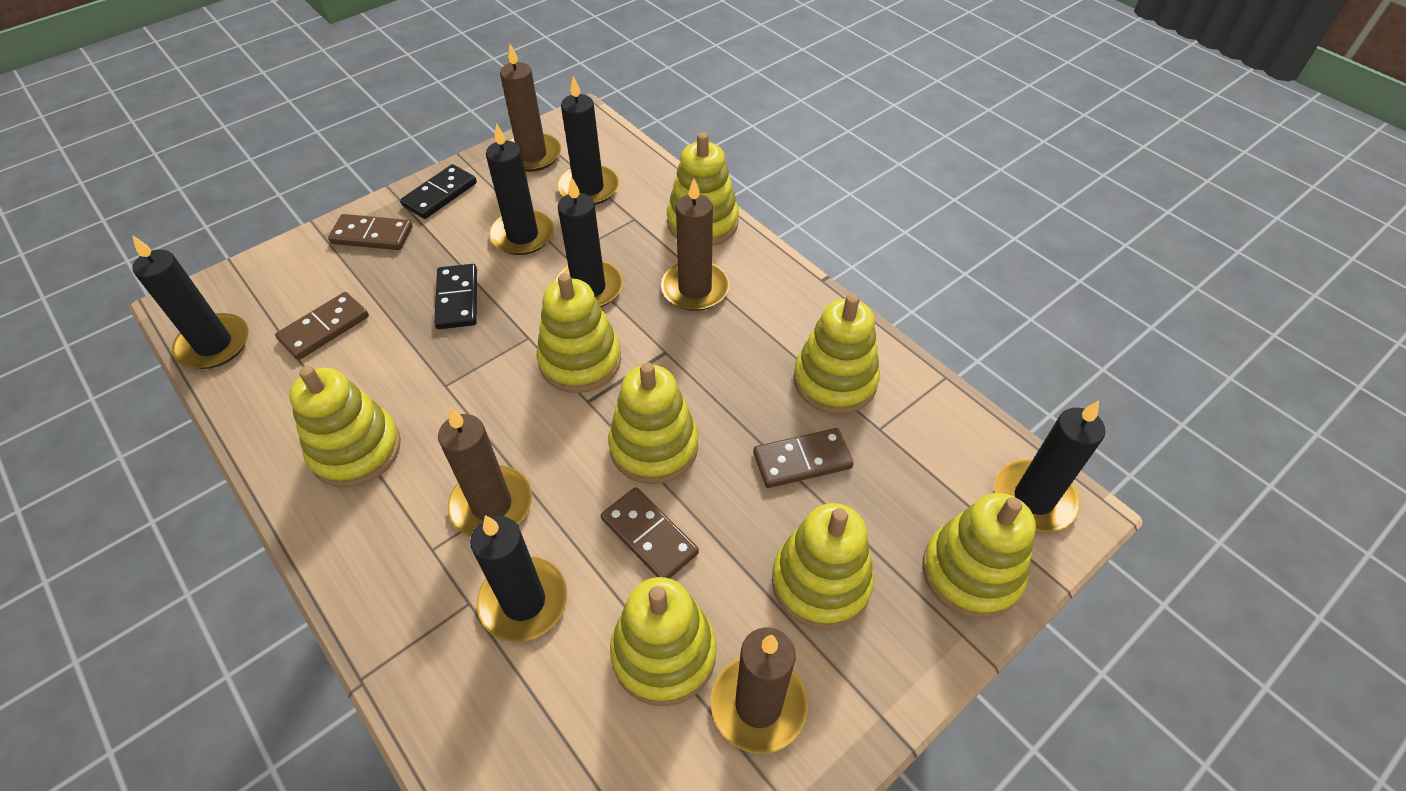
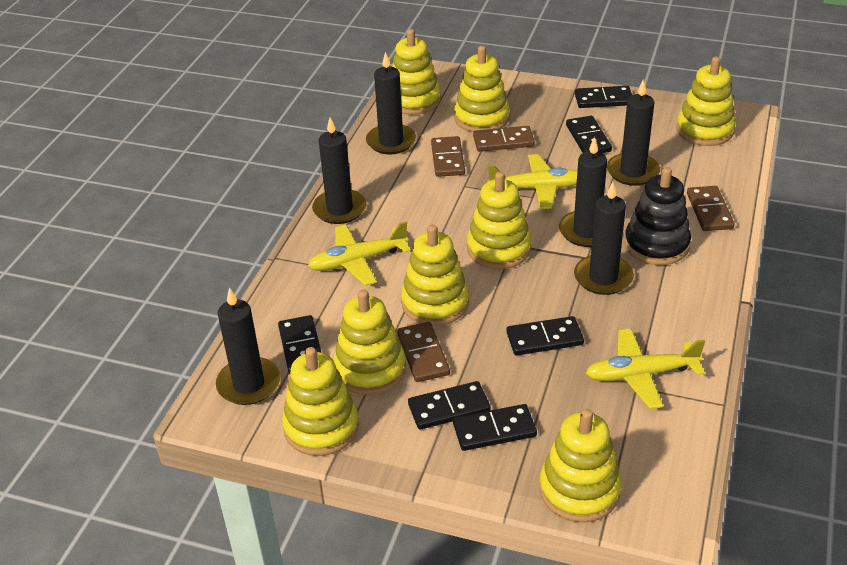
black domino: 2 -> 6
black stacking toy: 0 -> 1
brown candle: 4 -> 0
yellow plane: 0 -> 3

